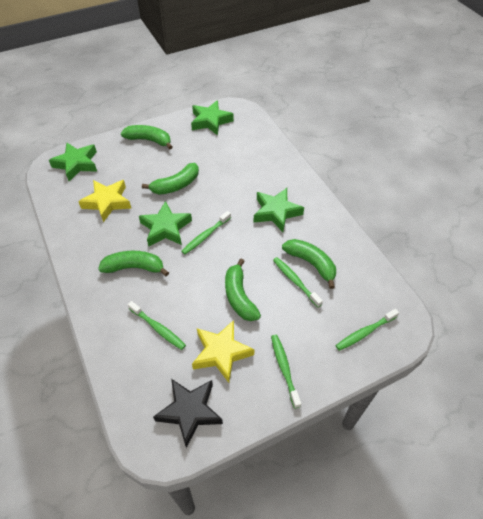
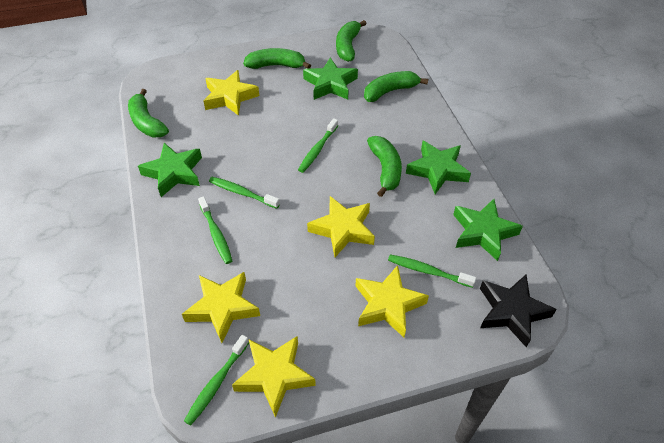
yellow star: 2 -> 5

